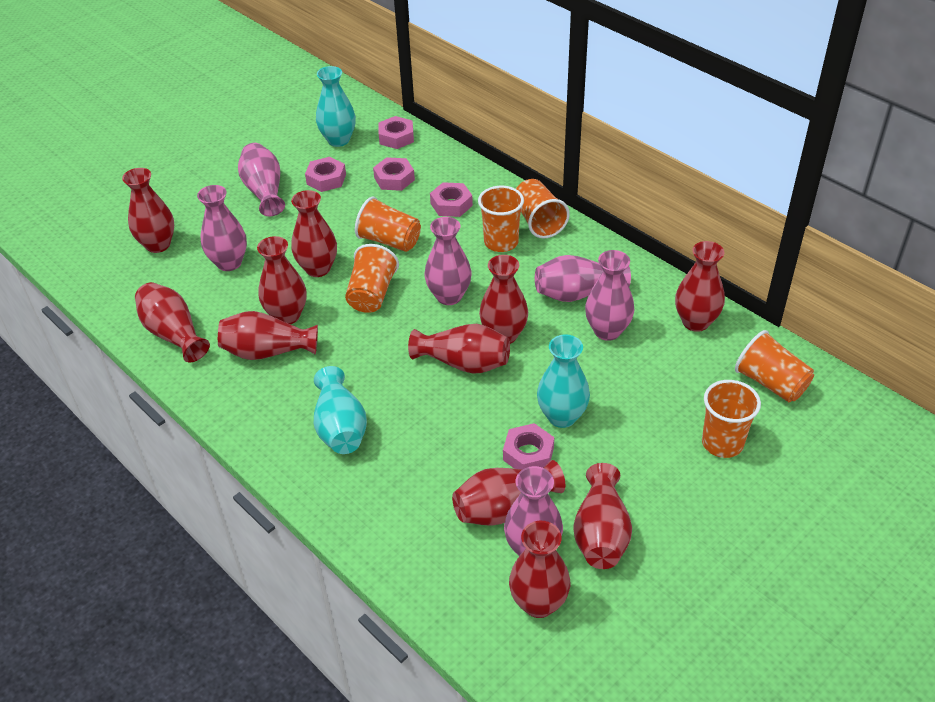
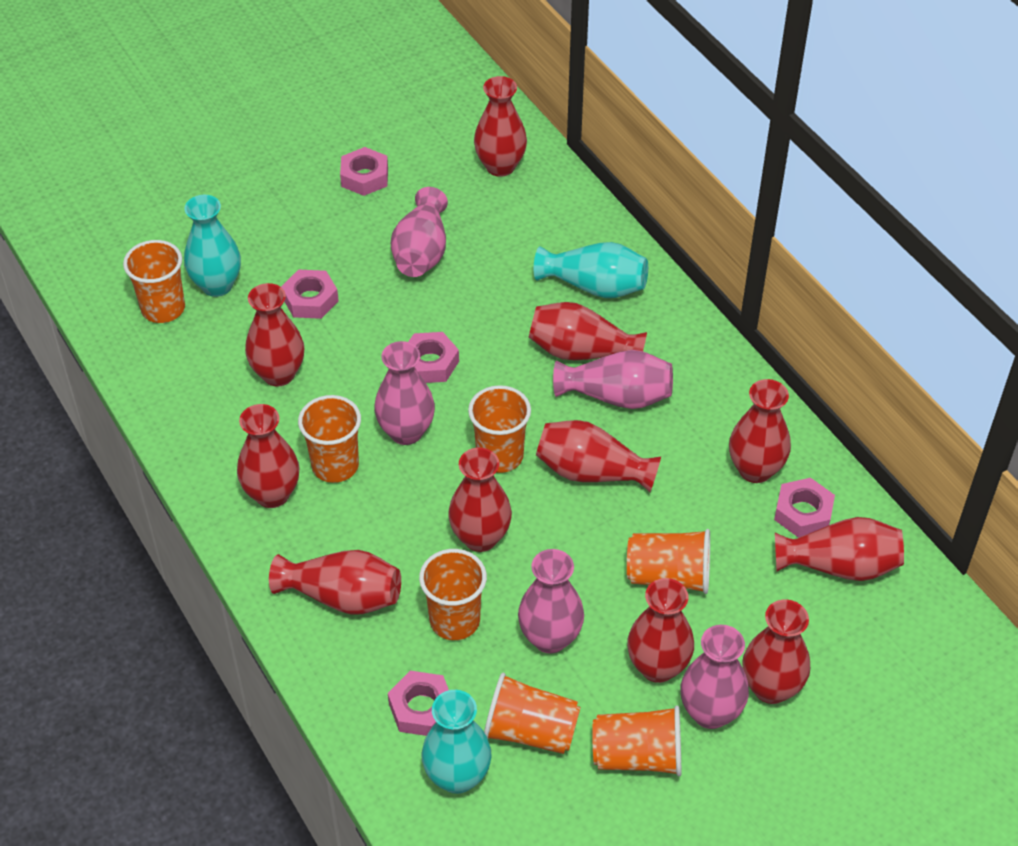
orange cup: 6 -> 7
pink vase: 6 -> 5

